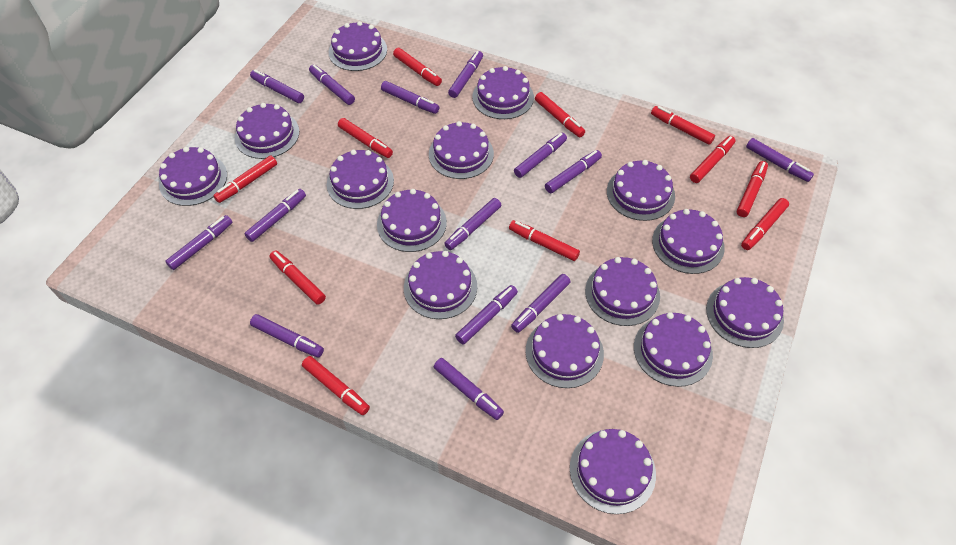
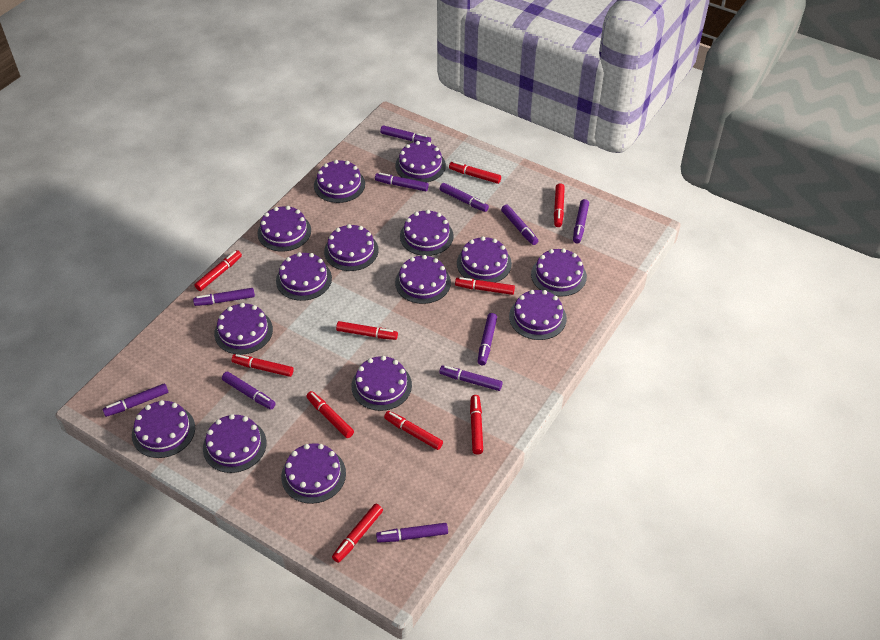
purple marker: 14 -> 11
red marker: 11 -> 10

